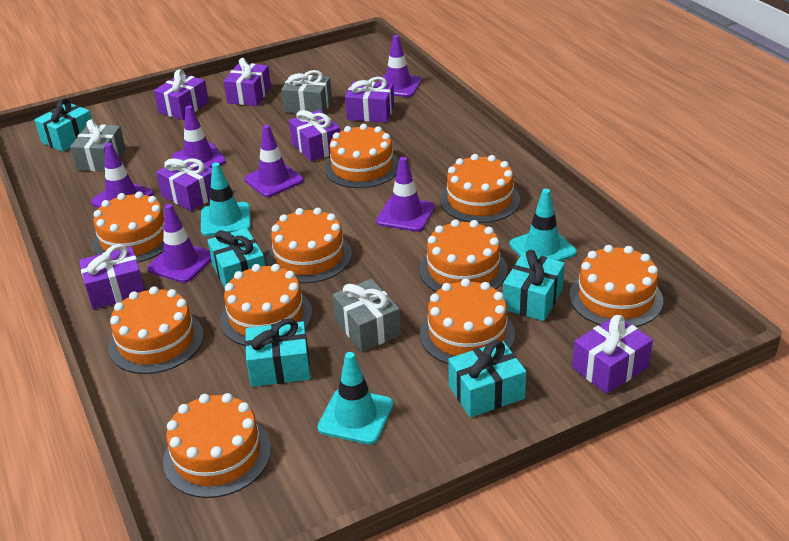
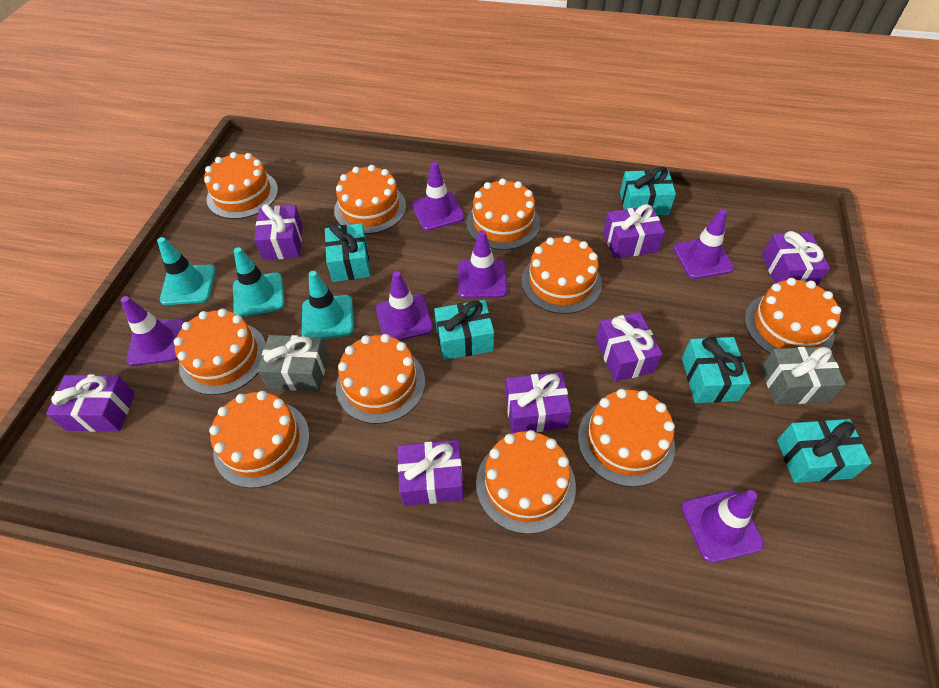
grey gift: 3 -> 2

